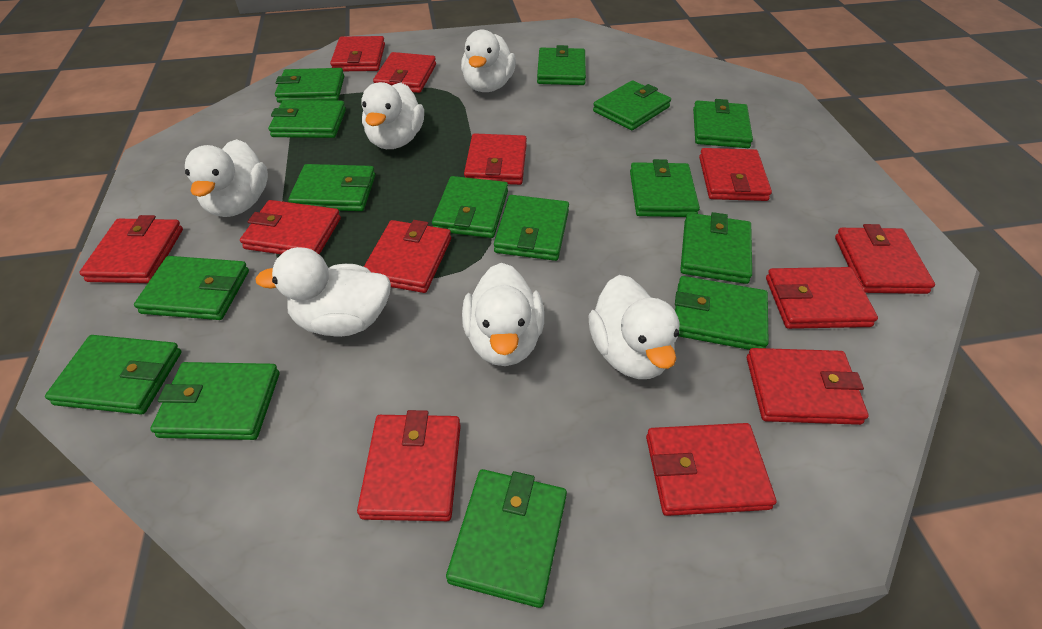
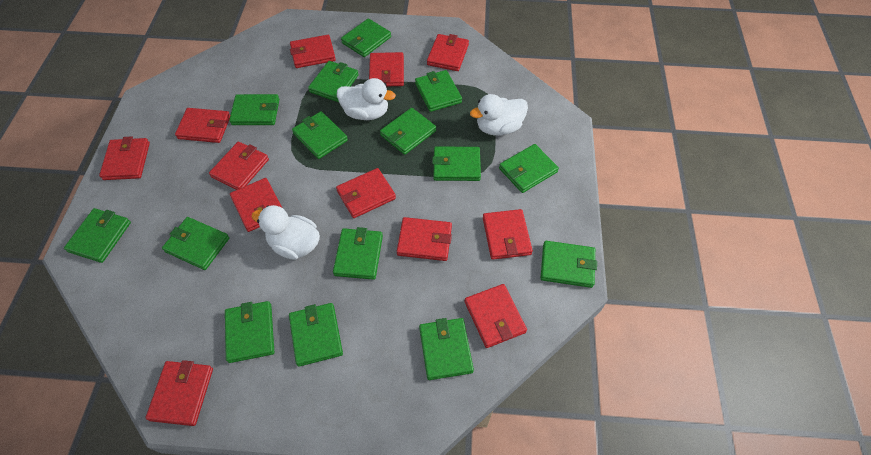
white duck: 6 -> 3

